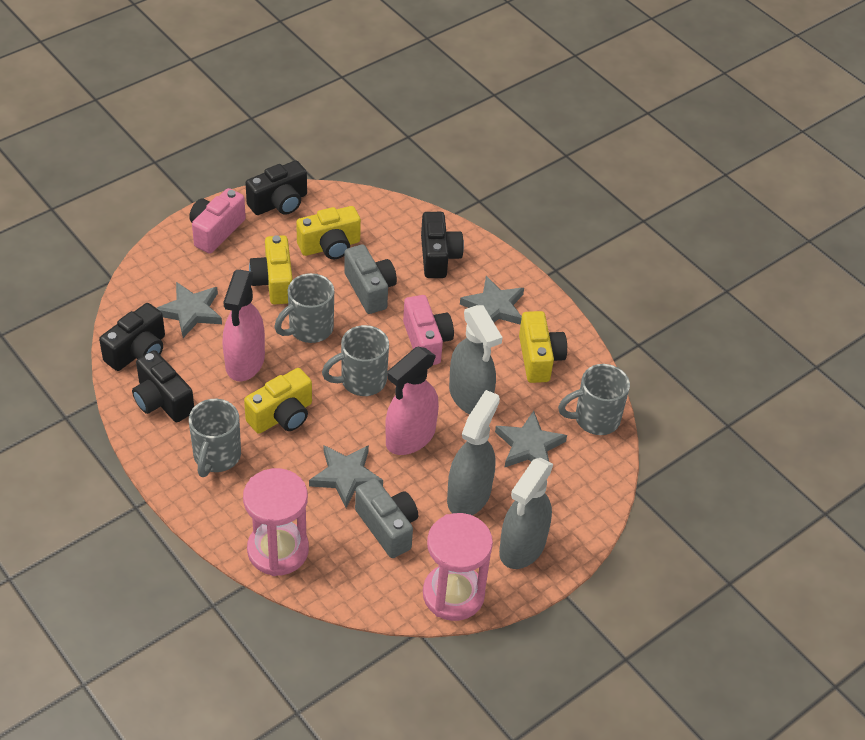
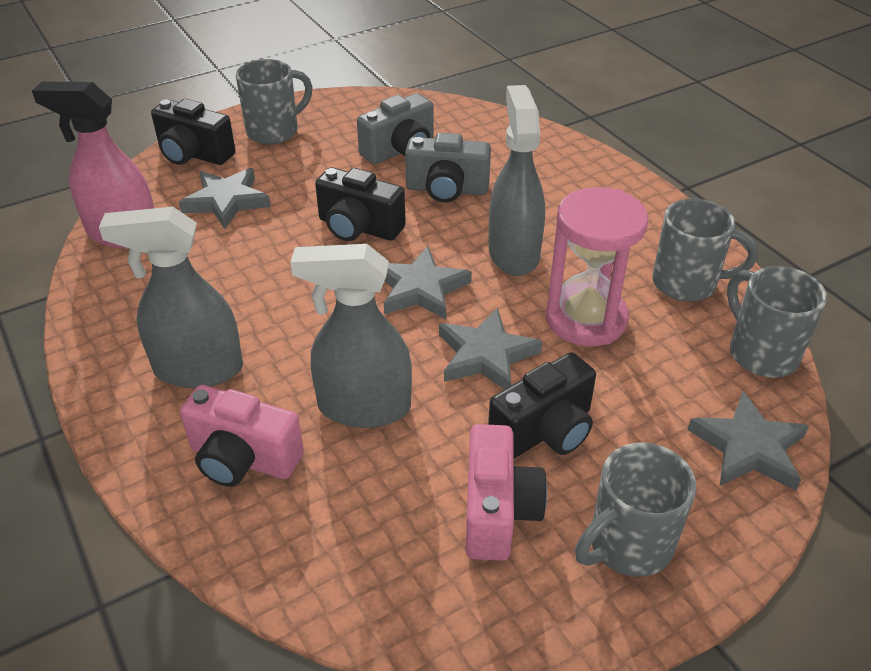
black camera: 4 -> 3
pink hourglass: 2 -> 1
pink spray bottle: 2 -> 1
yellow camera: 4 -> 0

